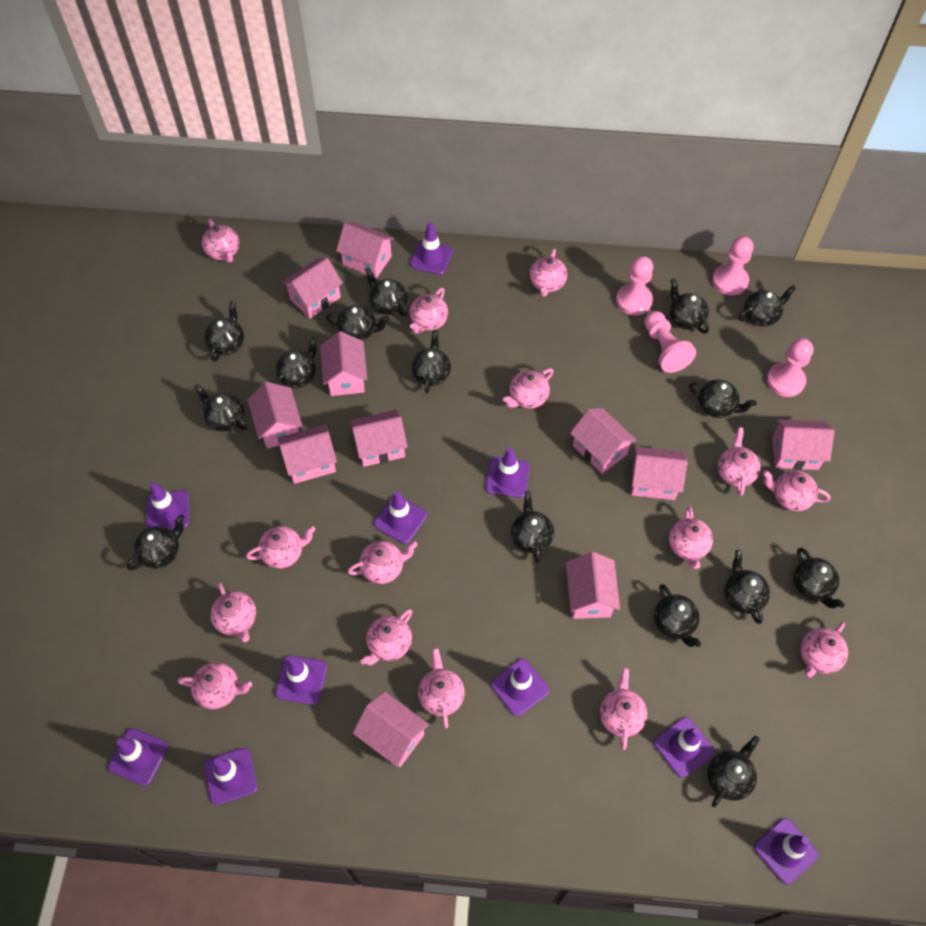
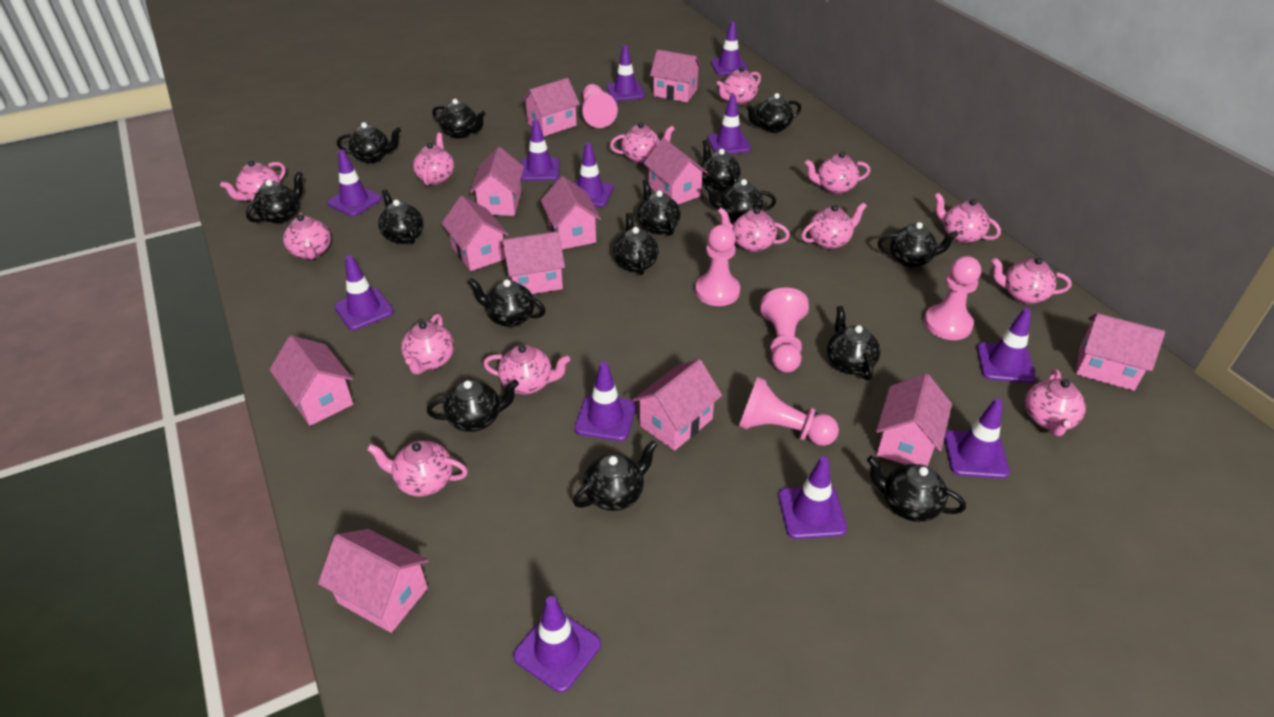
pink house: 11 -> 12
pink pawn: 4 -> 5
pink teapot: 15 -> 14
purple traffic cone: 10 -> 12

